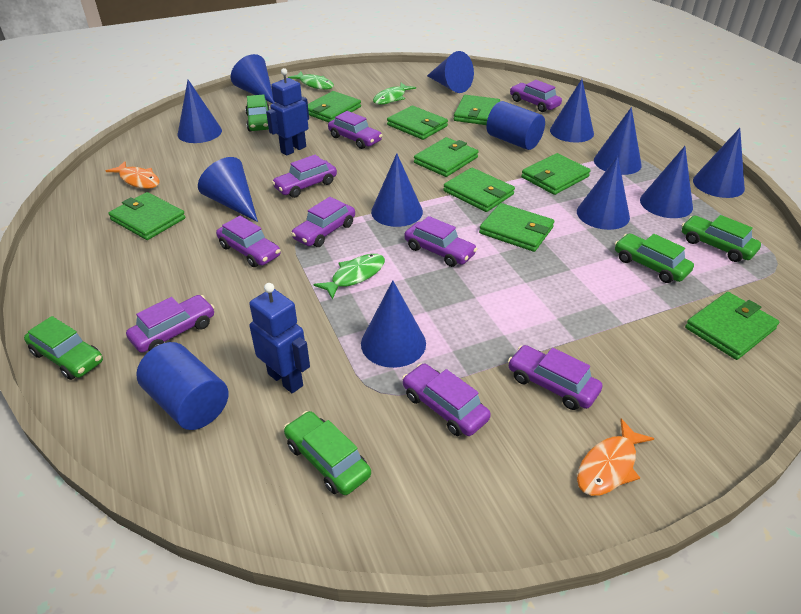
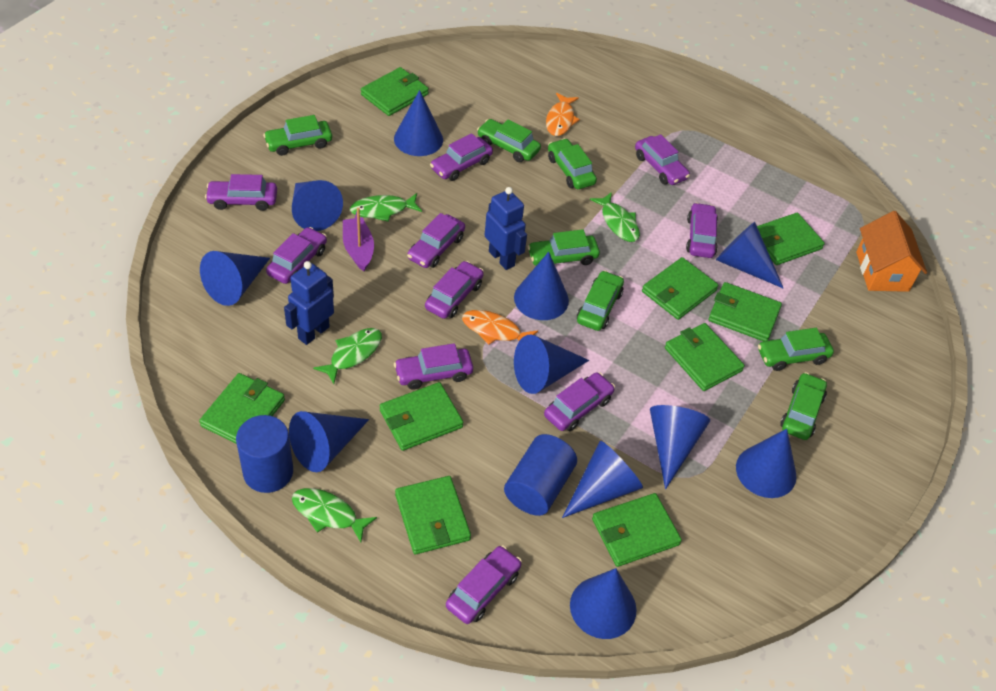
green car: 5 -> 7
green fish: 3 -> 4
orange house: 0 -> 1
purple boat: 0 -> 1
purple car: 9 -> 10

